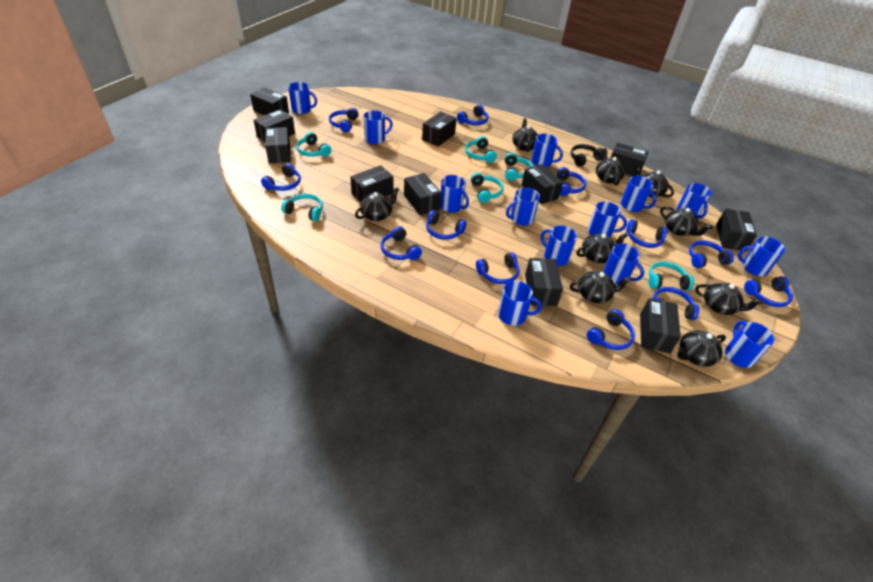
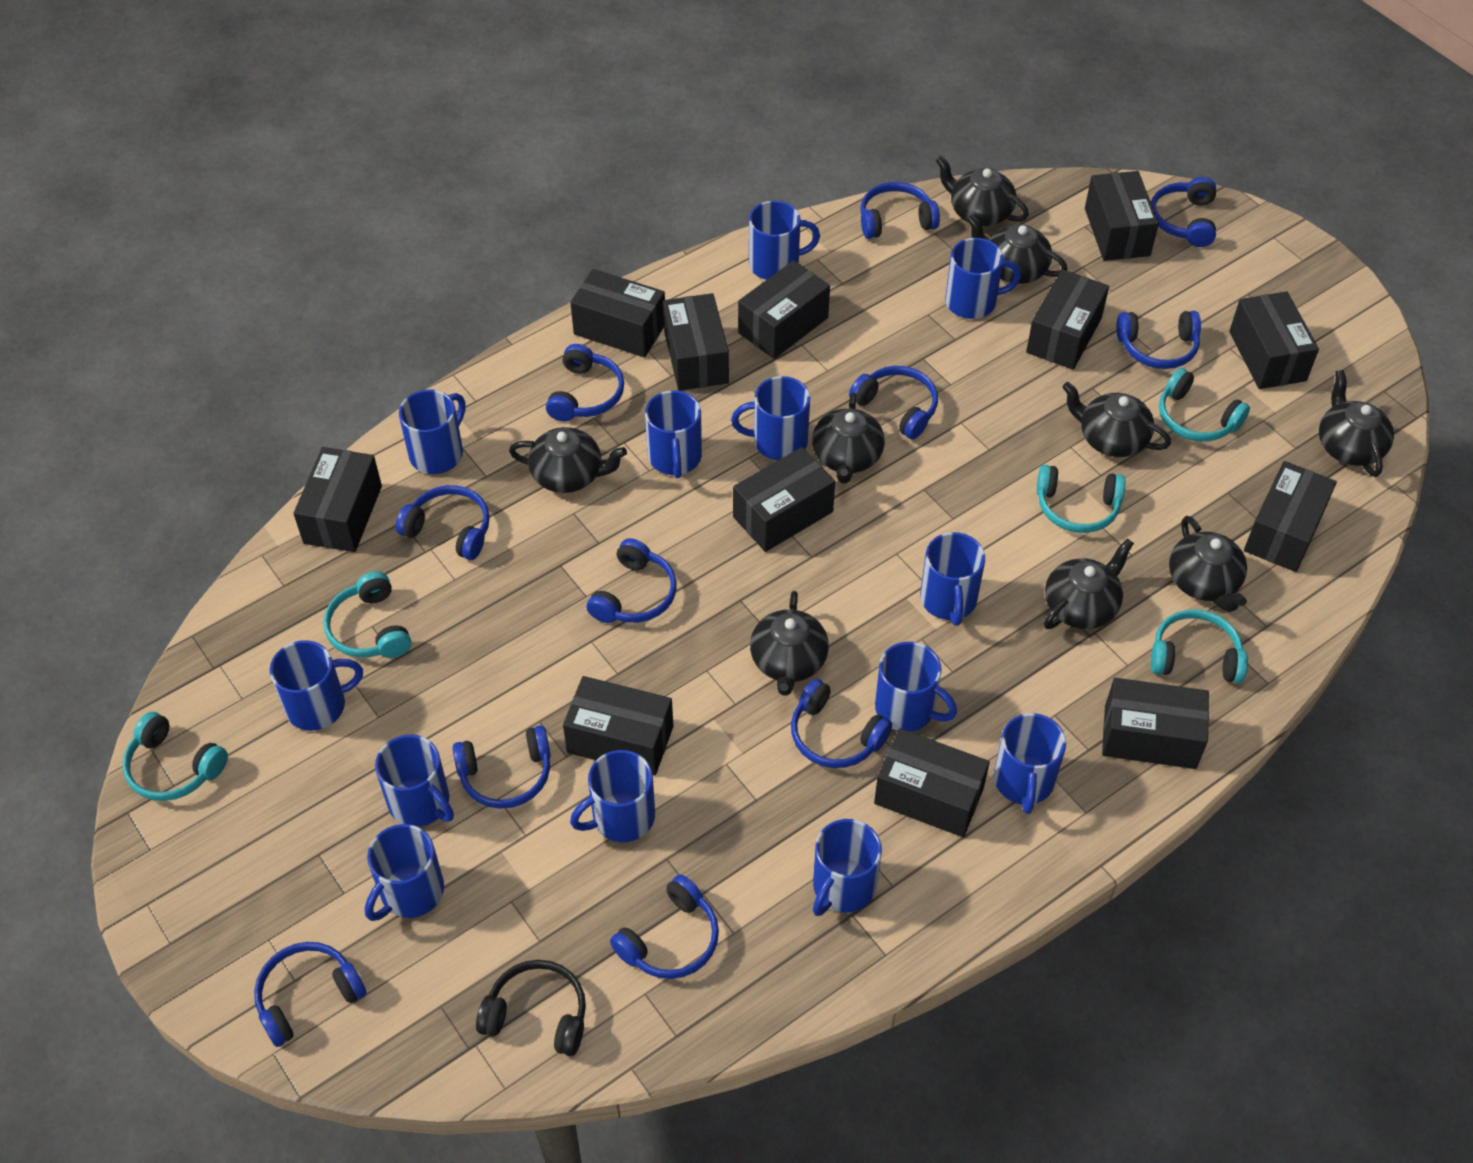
black box: 11 -> 12
blue headphones: 12 -> 11
turquoise headphones: 6 -> 5

